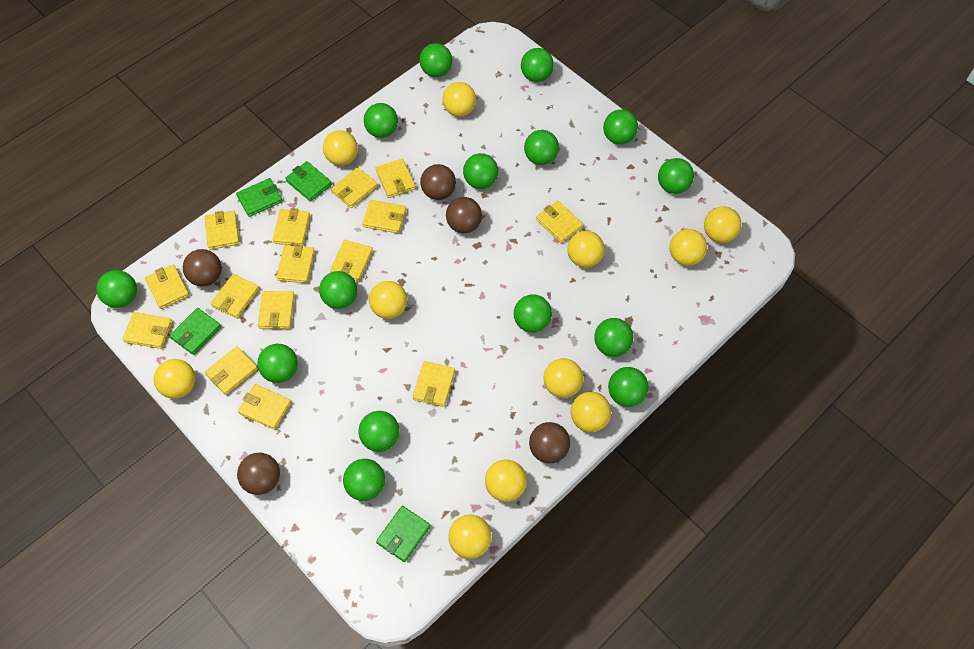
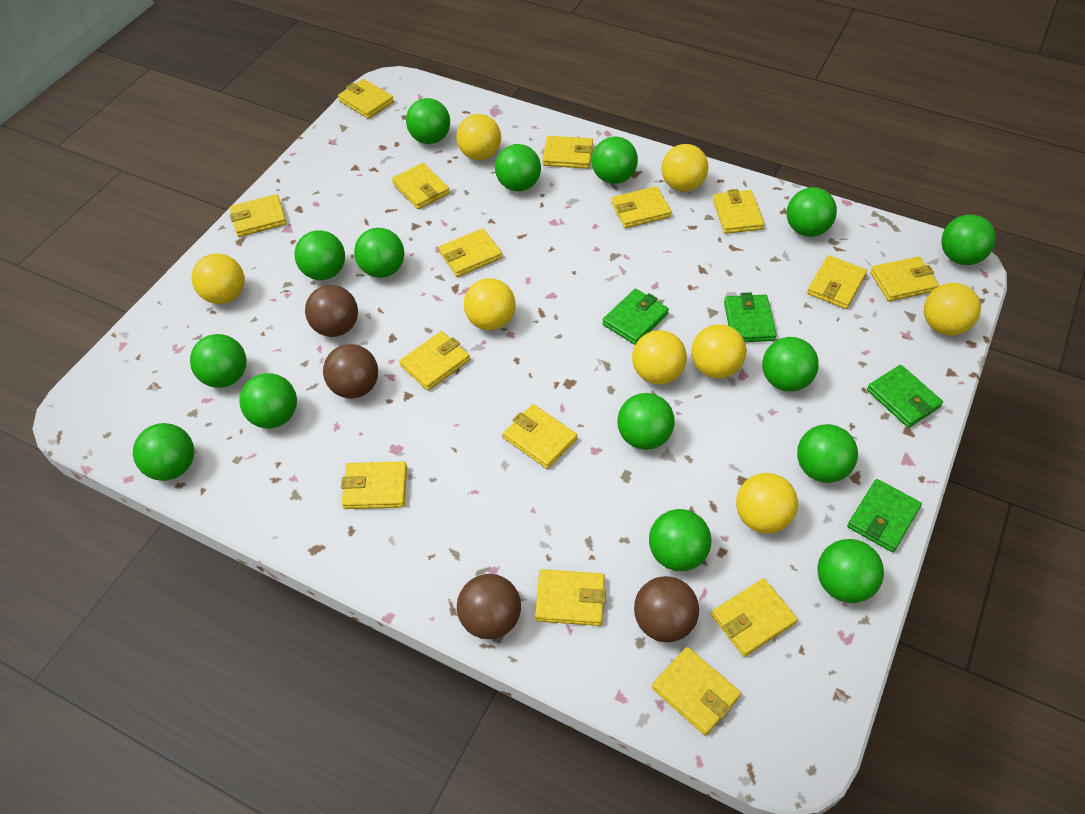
brown ball: 5 -> 4
yellow ball: 11 -> 8

